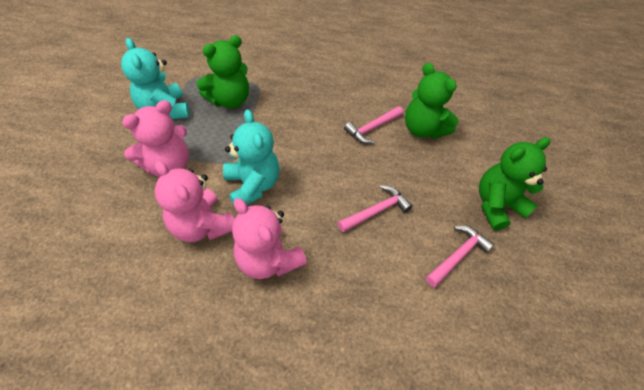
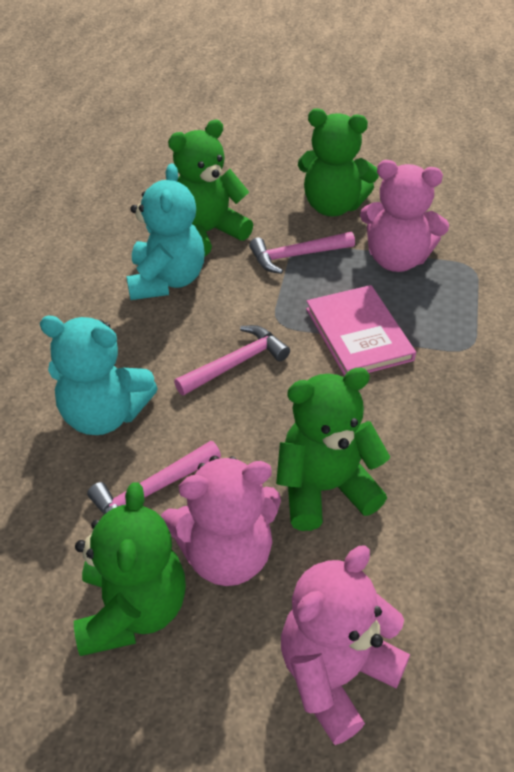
green teddy bear: 3 -> 4
pink book: 0 -> 1

